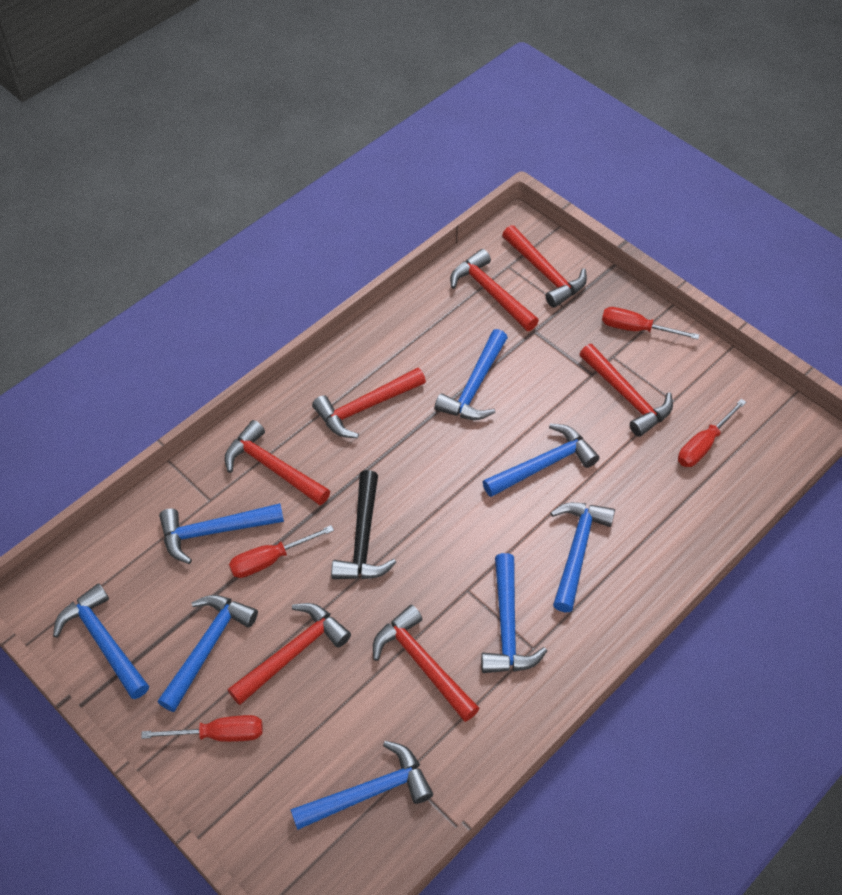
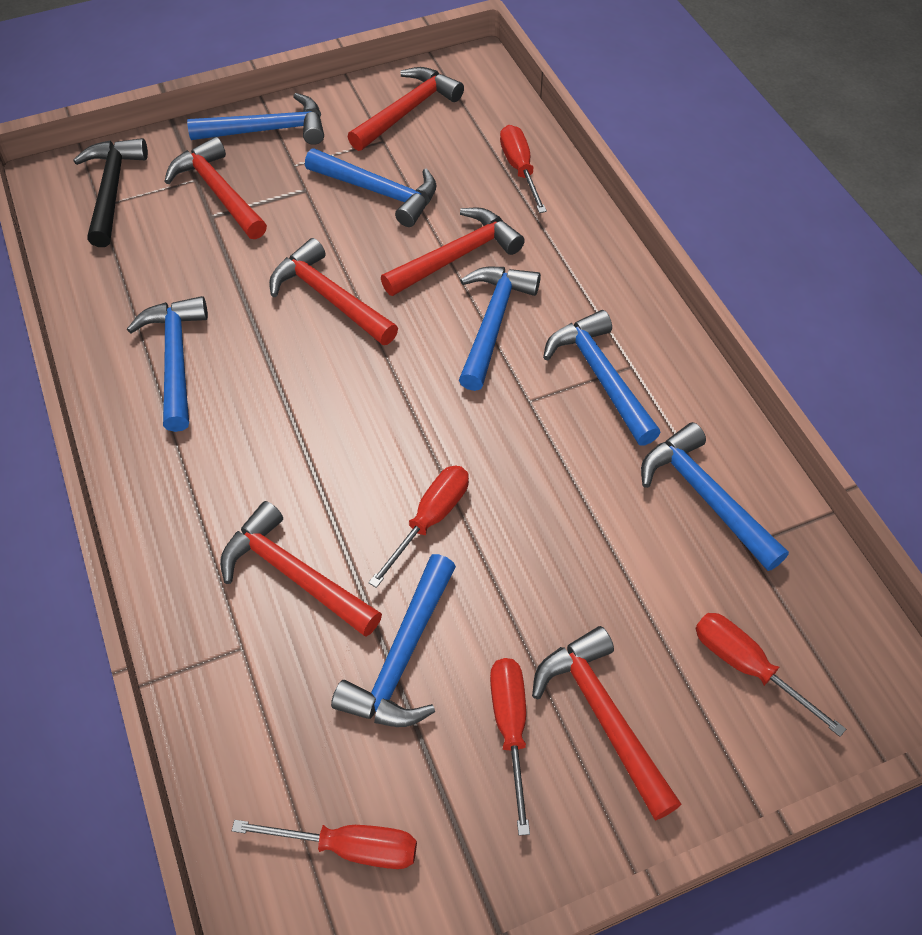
blue hammer: 8 -> 7
red hammer: 7 -> 6
red screwdriver: 4 -> 5

